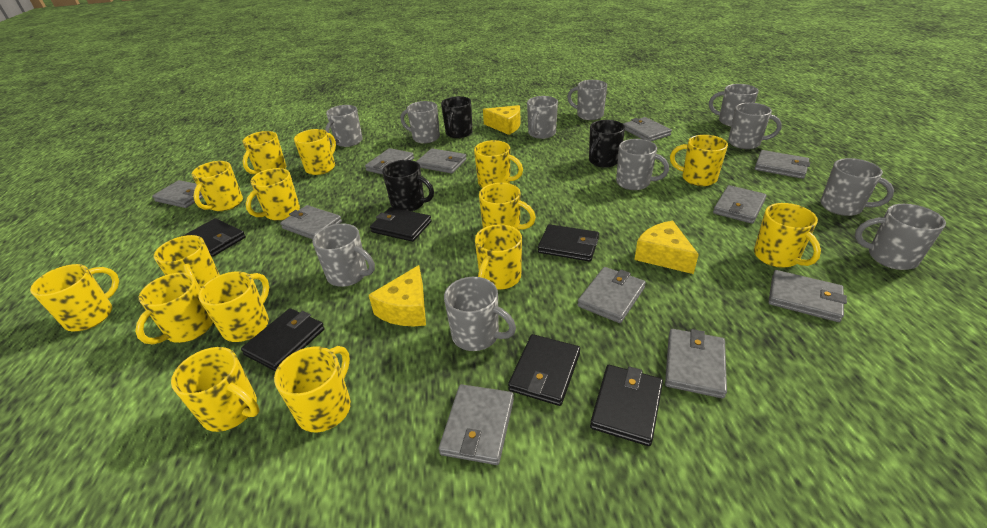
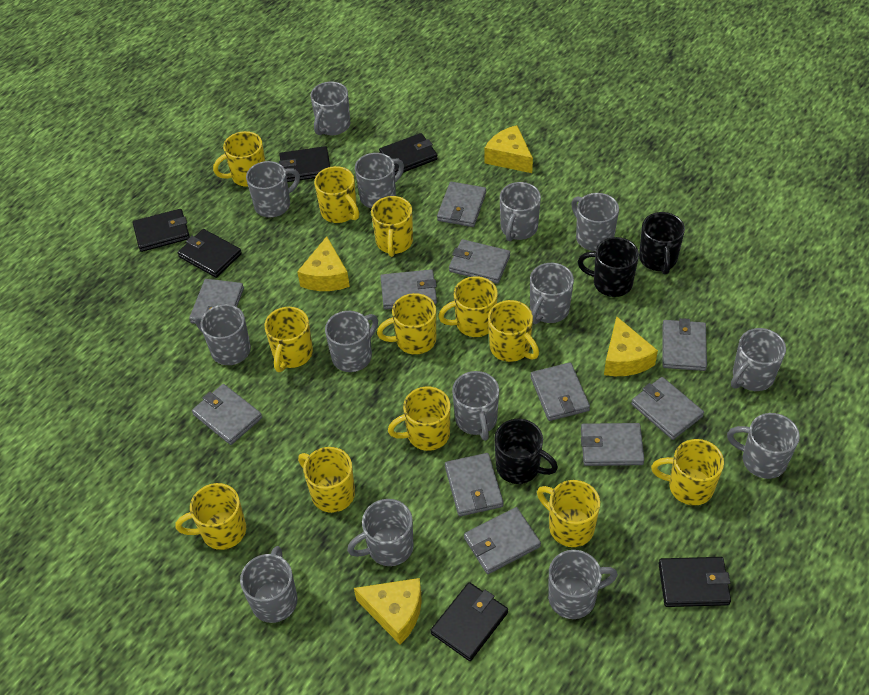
grey mug: 11 -> 14
yellow cheese: 3 -> 4
yellow mug: 15 -> 12

